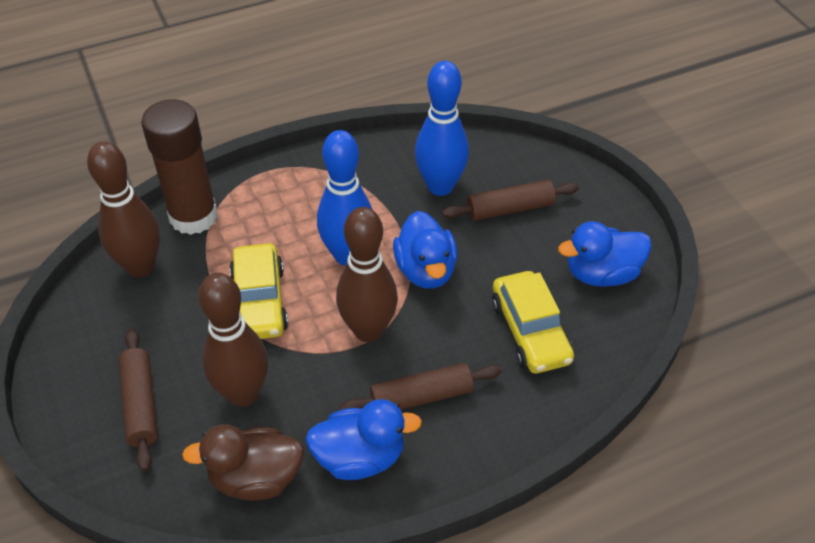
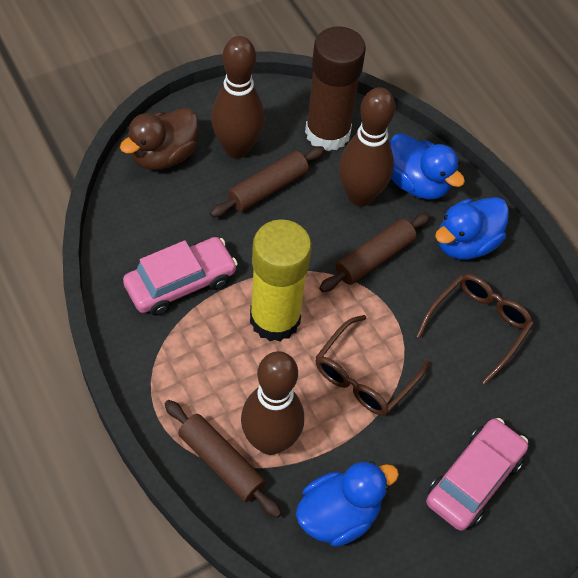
blue bowling pin: 2 -> 0
brown glasses: 0 -> 2
pink car: 0 -> 2
yellow car: 2 -> 0
yellow glue stick: 0 -> 1

